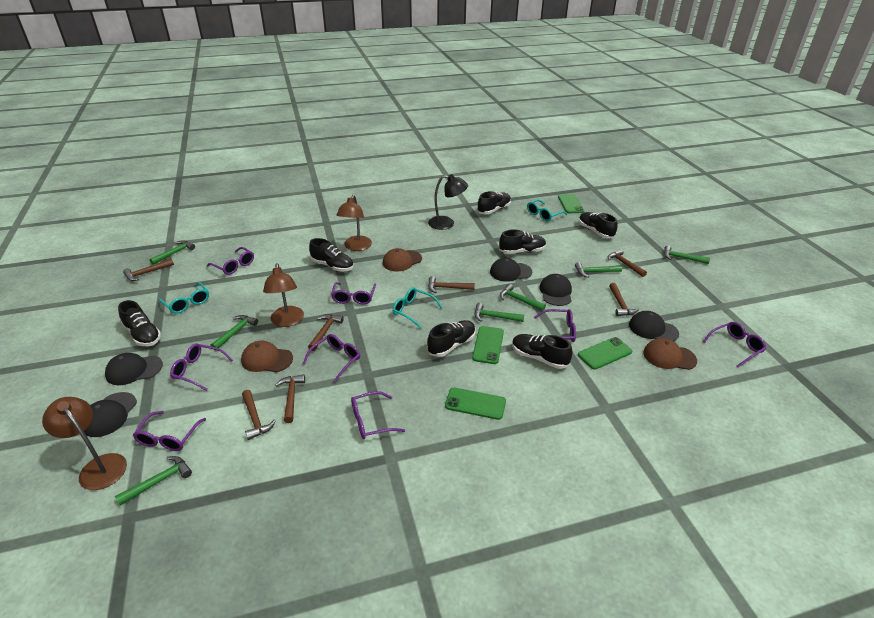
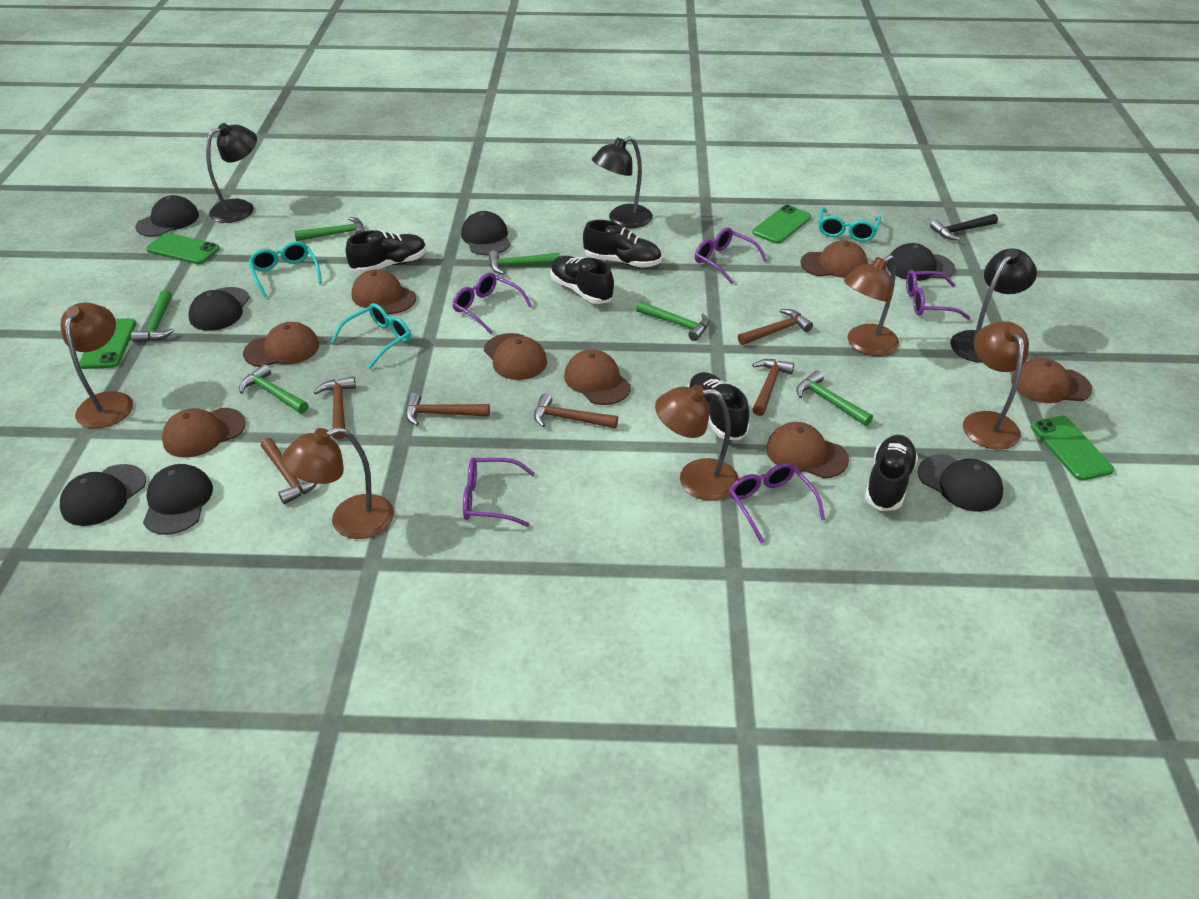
black cap: 5 -> 7
black hammer: 0 -> 1
black lamp: 1 -> 3
black shoe: 7 -> 5
brown cap: 3 -> 8
brown hammer: 7 -> 6
brown lamp: 3 -> 5
green hammer: 7 -> 6
purple glasses: 8 -> 5

